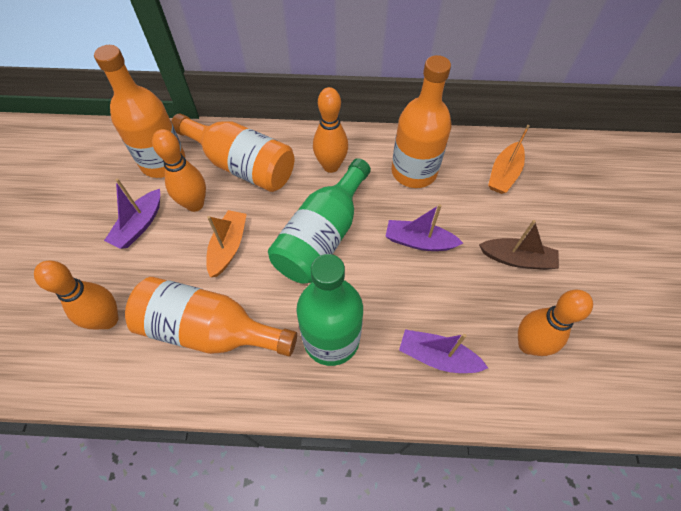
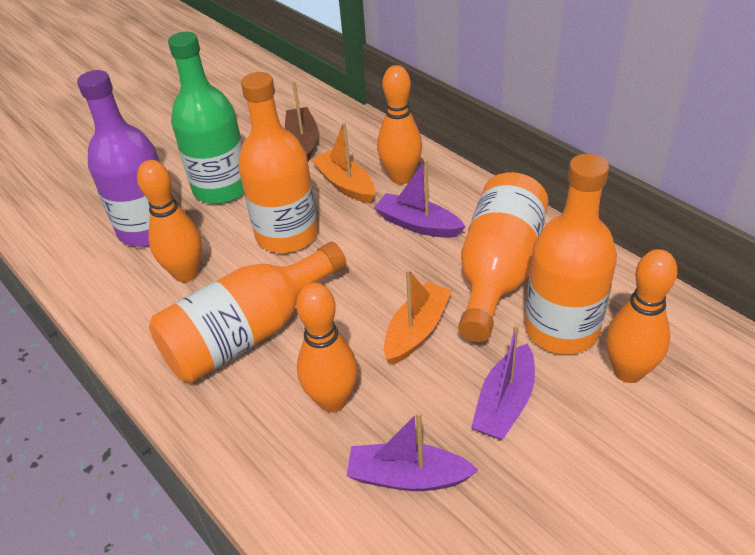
green bottle: 2 -> 1
purple bottle: 0 -> 1

